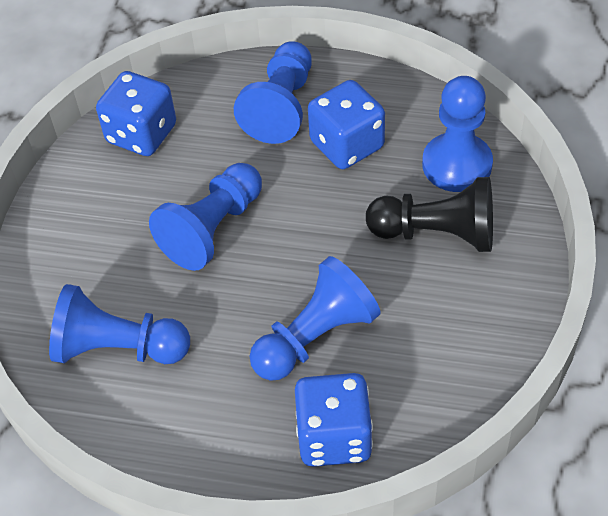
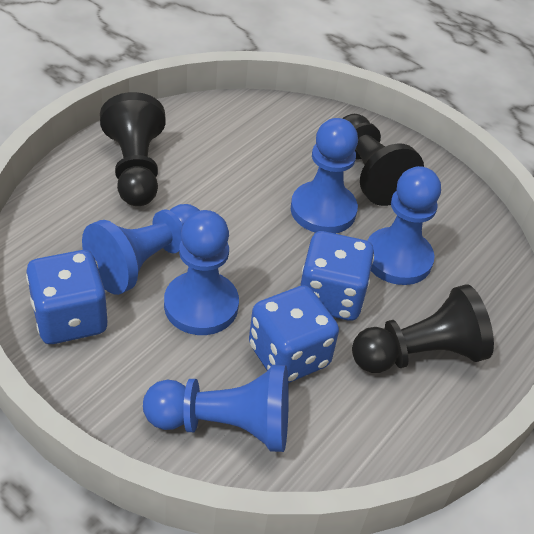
black pawn: 1 -> 3

